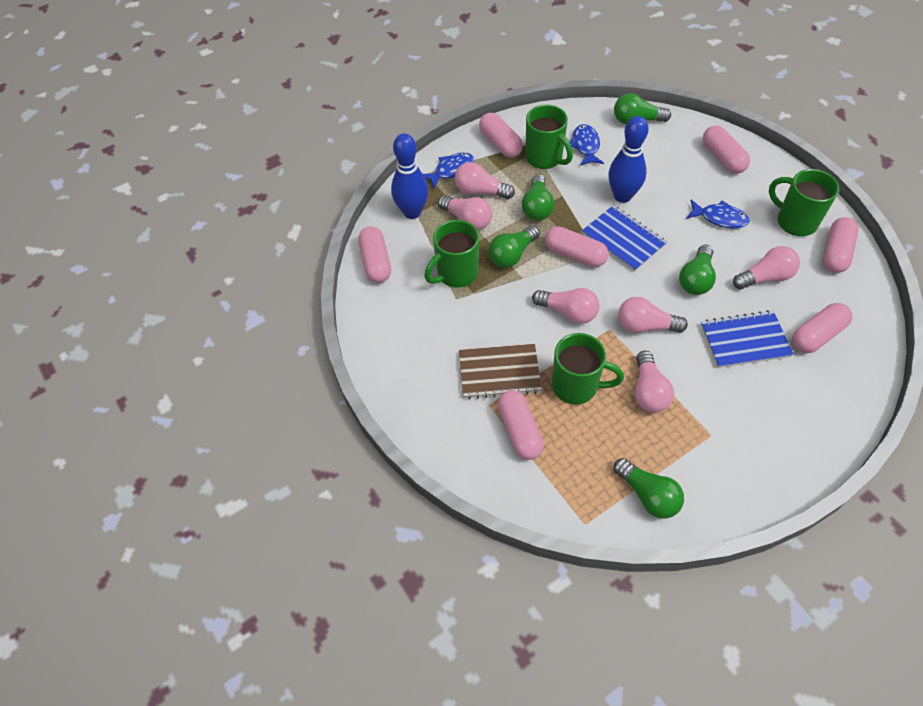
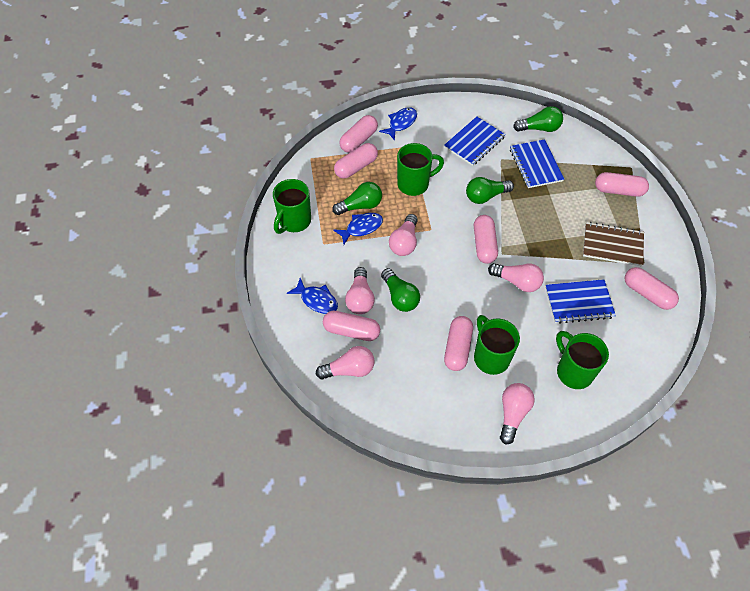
blue bowling pin: 2 -> 0
blue notebook: 2 -> 3
green light bulb: 5 -> 4
pink light bulb: 6 -> 5

